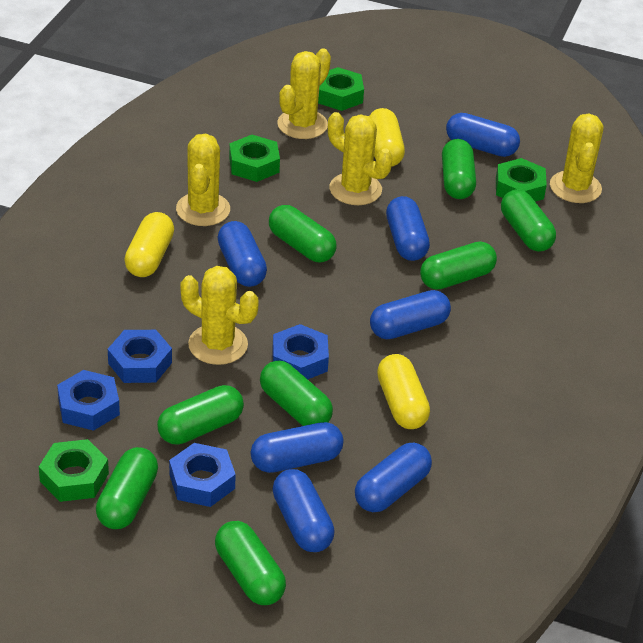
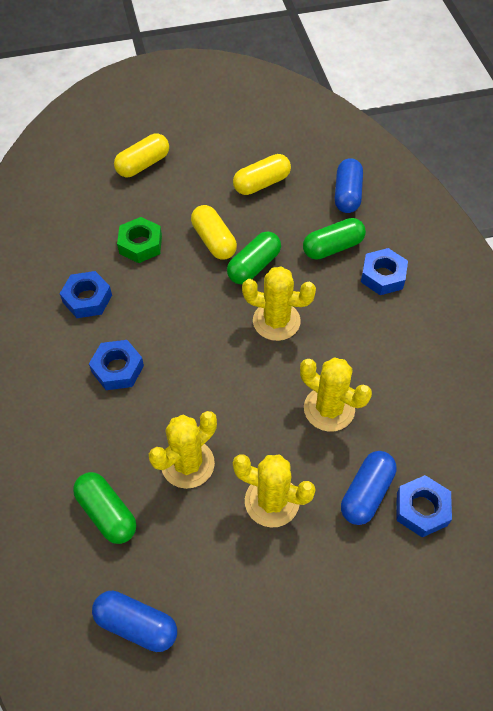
blue capsule: 7 -> 3
green capsule: 8 -> 3
green nut: 4 -> 1
yellow cactus: 5 -> 4

